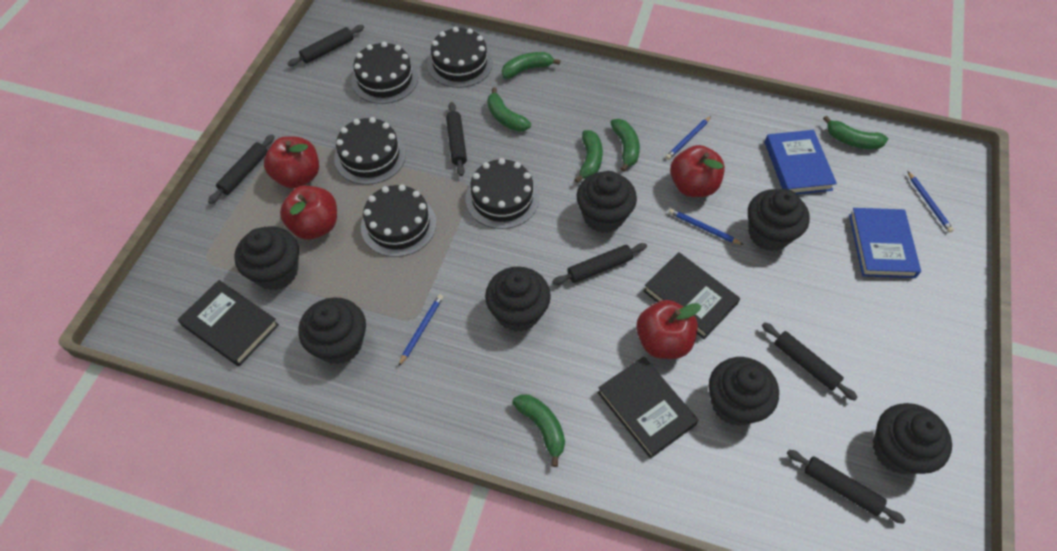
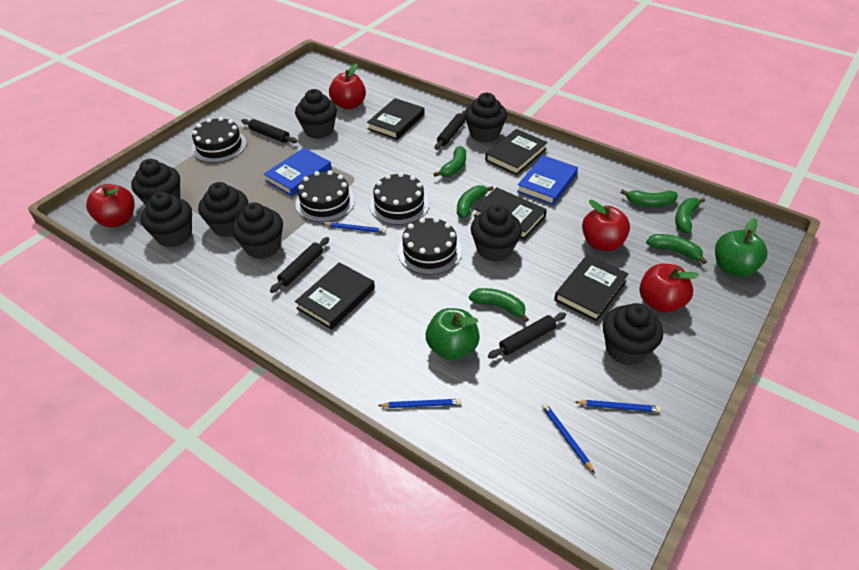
black book: 3 -> 5
black cake: 5 -> 4
black cupcake: 7 -> 8
black rolling pin: 6 -> 4
green apple: 0 -> 2

